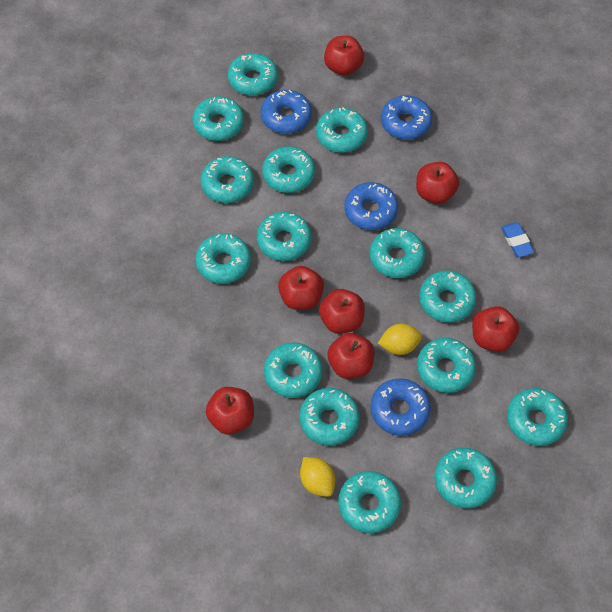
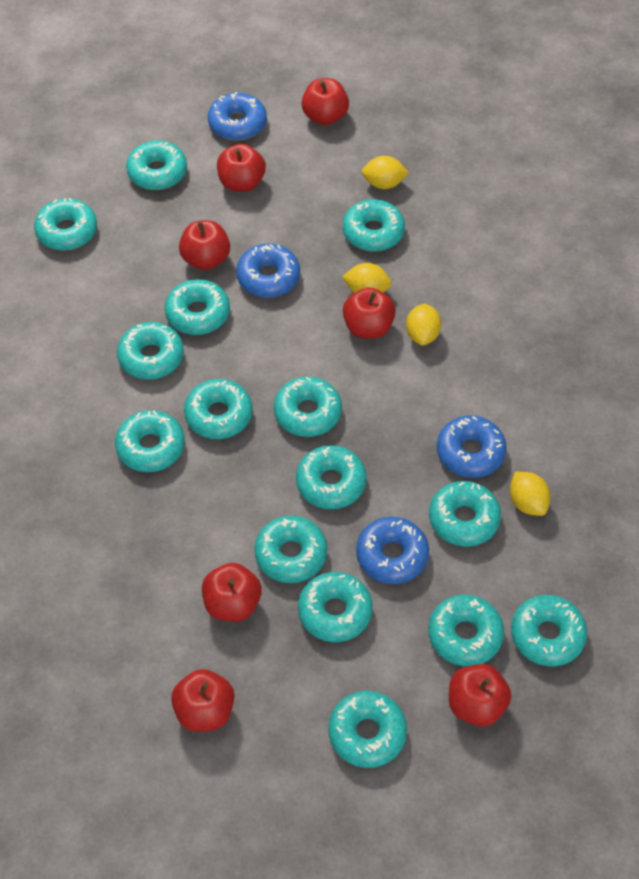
blue eraser: 1 -> 0
yellow lemon: 2 -> 4

